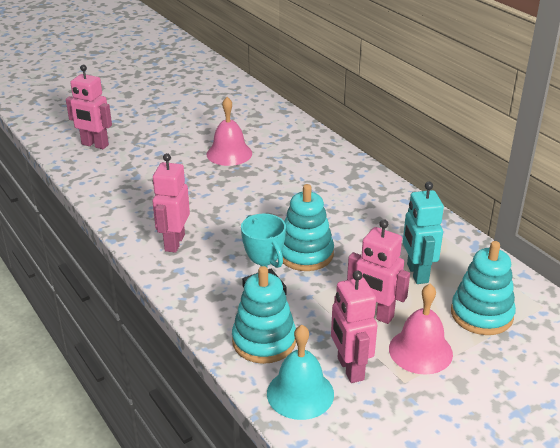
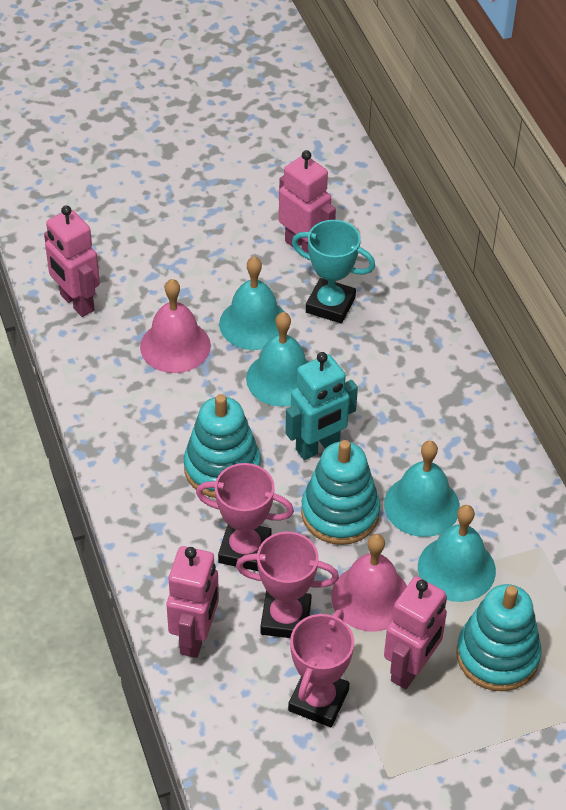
pink trophy: 0 -> 3
turquoise bell: 1 -> 4

